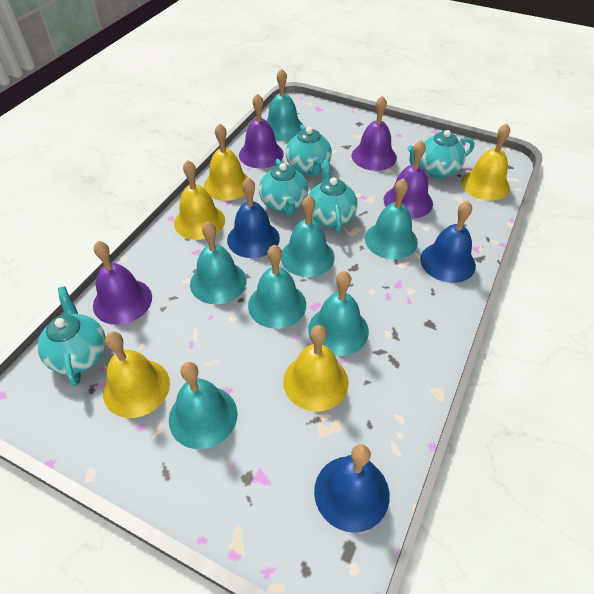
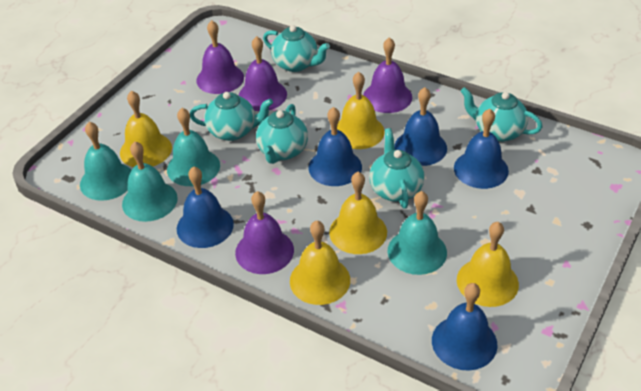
blue bell: 3 -> 5
turquoise bell: 7 -> 4

